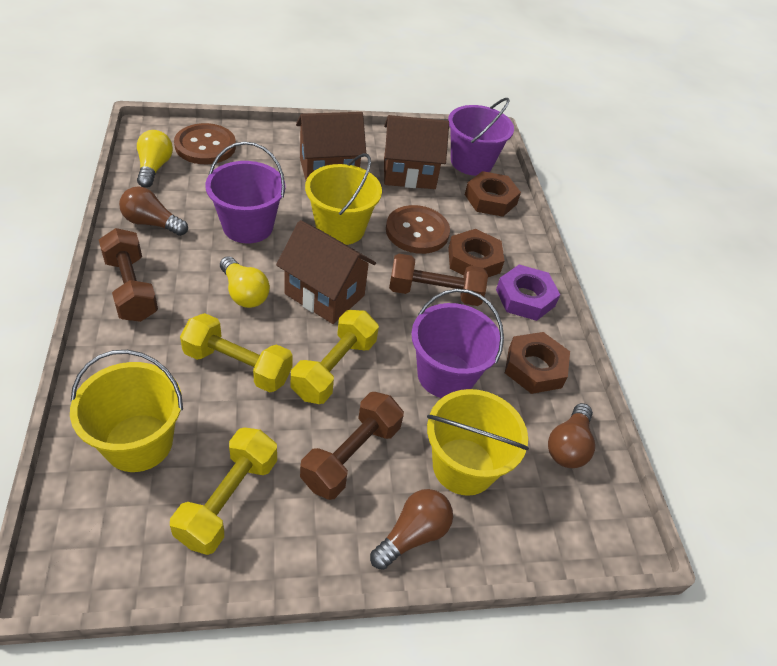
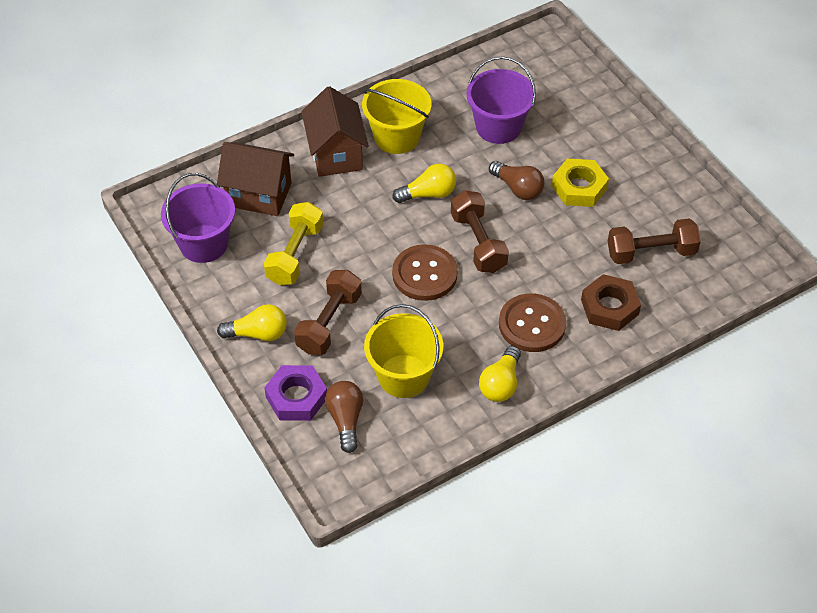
brown house: 3 -> 2
brown light bulb: 3 -> 2
brown nut: 3 -> 1
purple bucket: 3 -> 2
yellow bucket: 3 -> 2
yellow dumbbell: 3 -> 1
yellow light bulb: 2 -> 3
yellow nut: 0 -> 1

